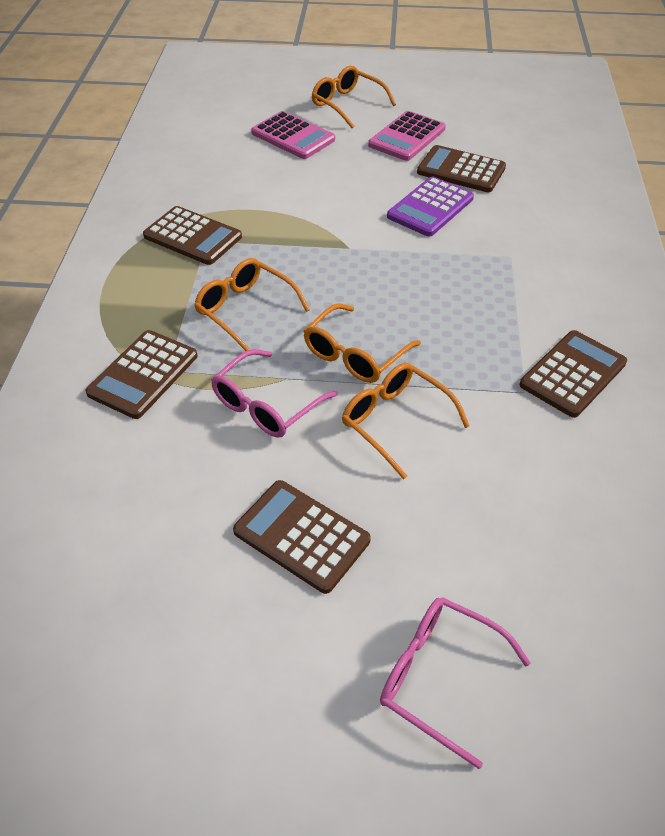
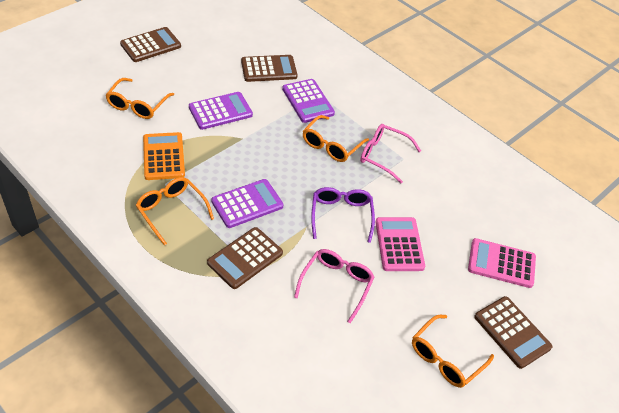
brown calculator: 5 -> 4
orange calculator: 0 -> 1
purple calculator: 1 -> 3
purple glasses: 0 -> 1

